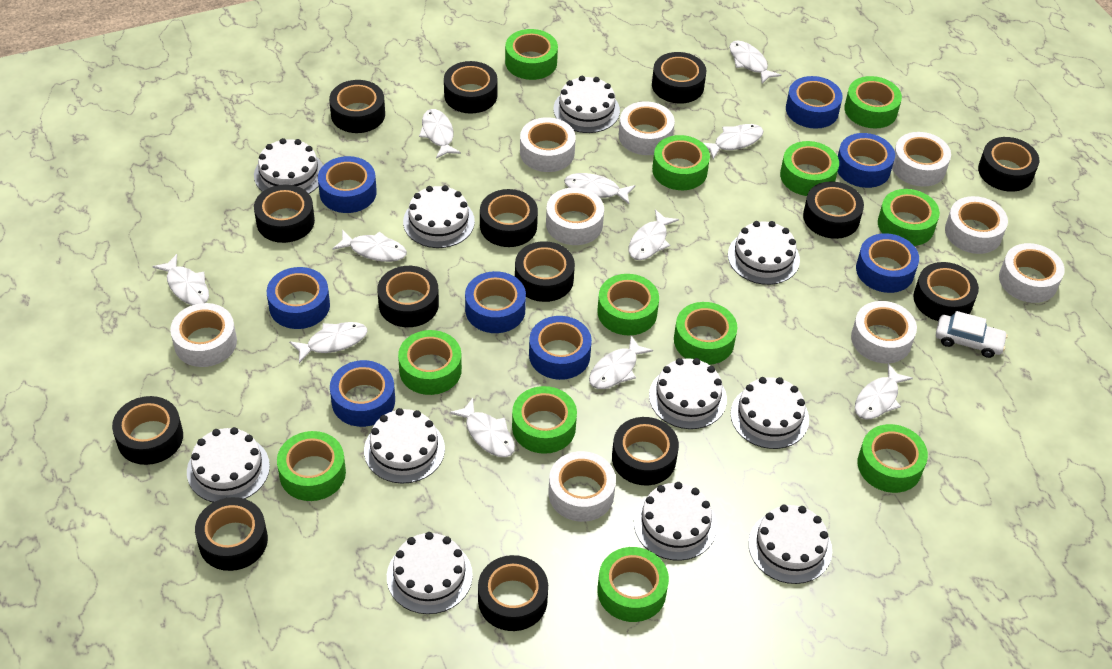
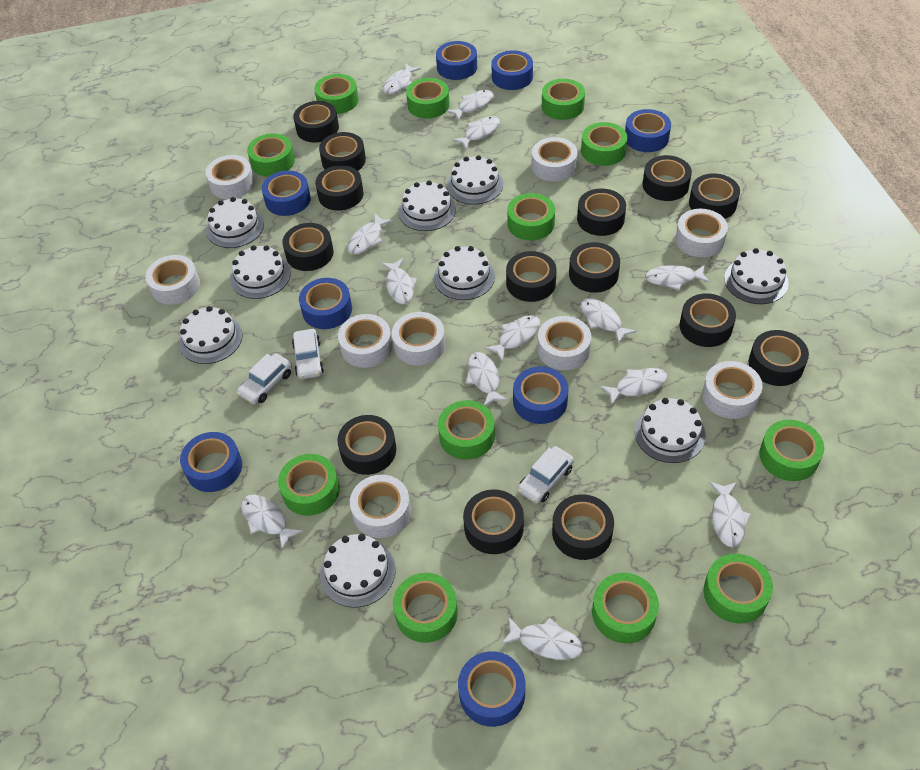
white cake: 11 -> 9
white car: 1 -> 3
white fish: 11 -> 13

